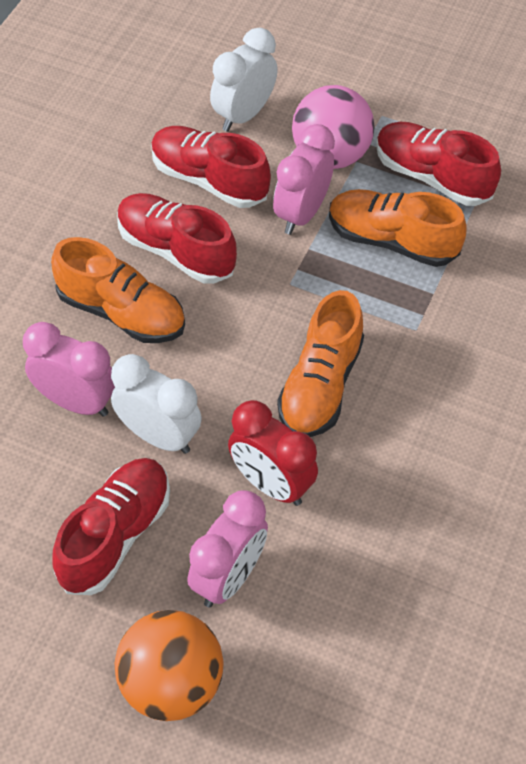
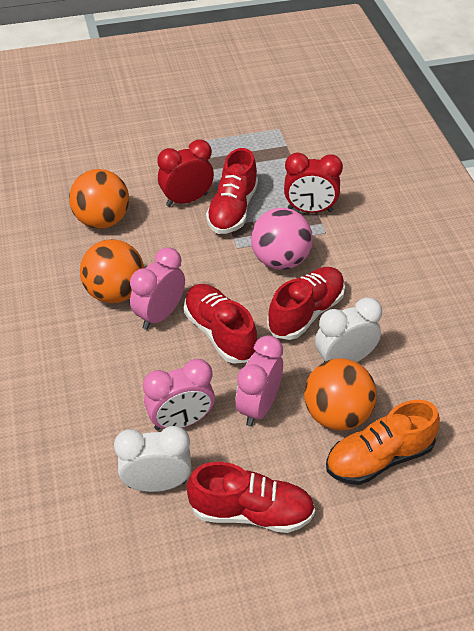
orange ball: 1 -> 3
orange shoe: 3 -> 1
red clock: 1 -> 2

